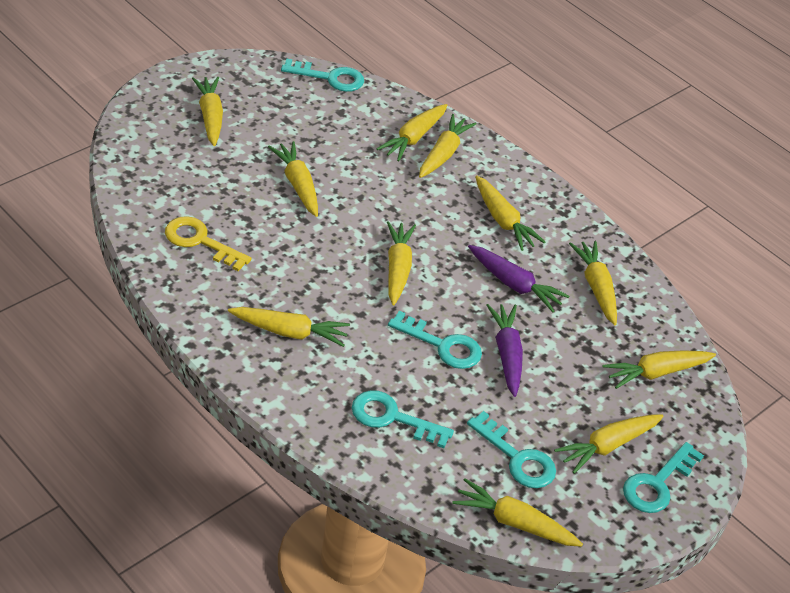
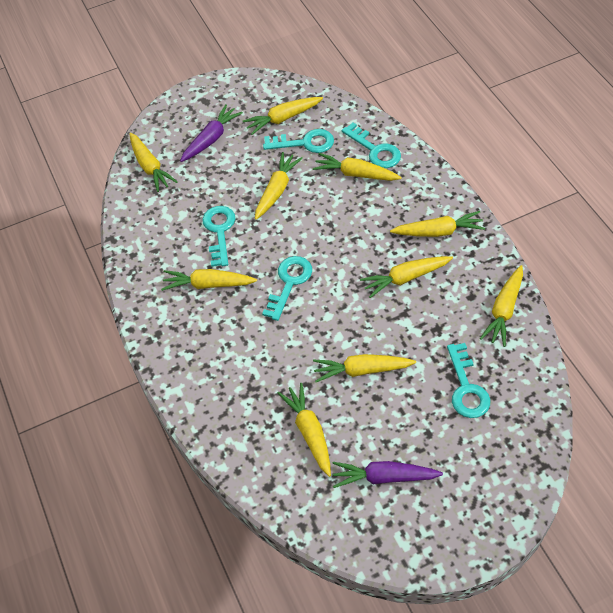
yellow carrot: 11 -> 10
yellow key: 1 -> 0

